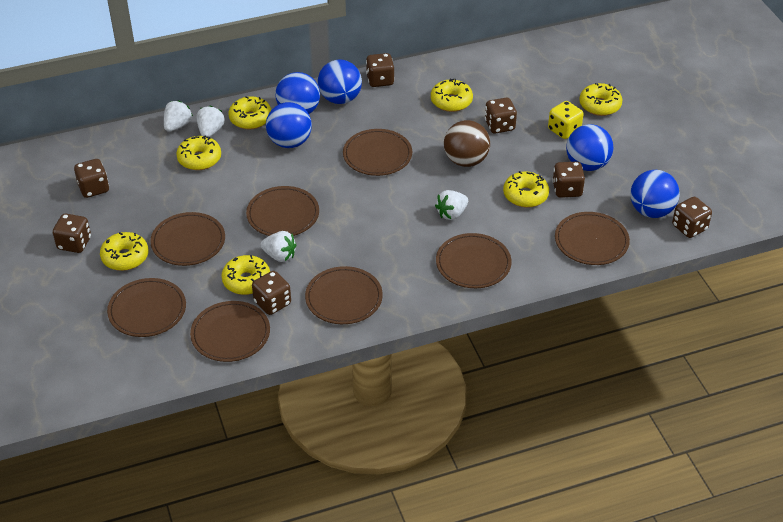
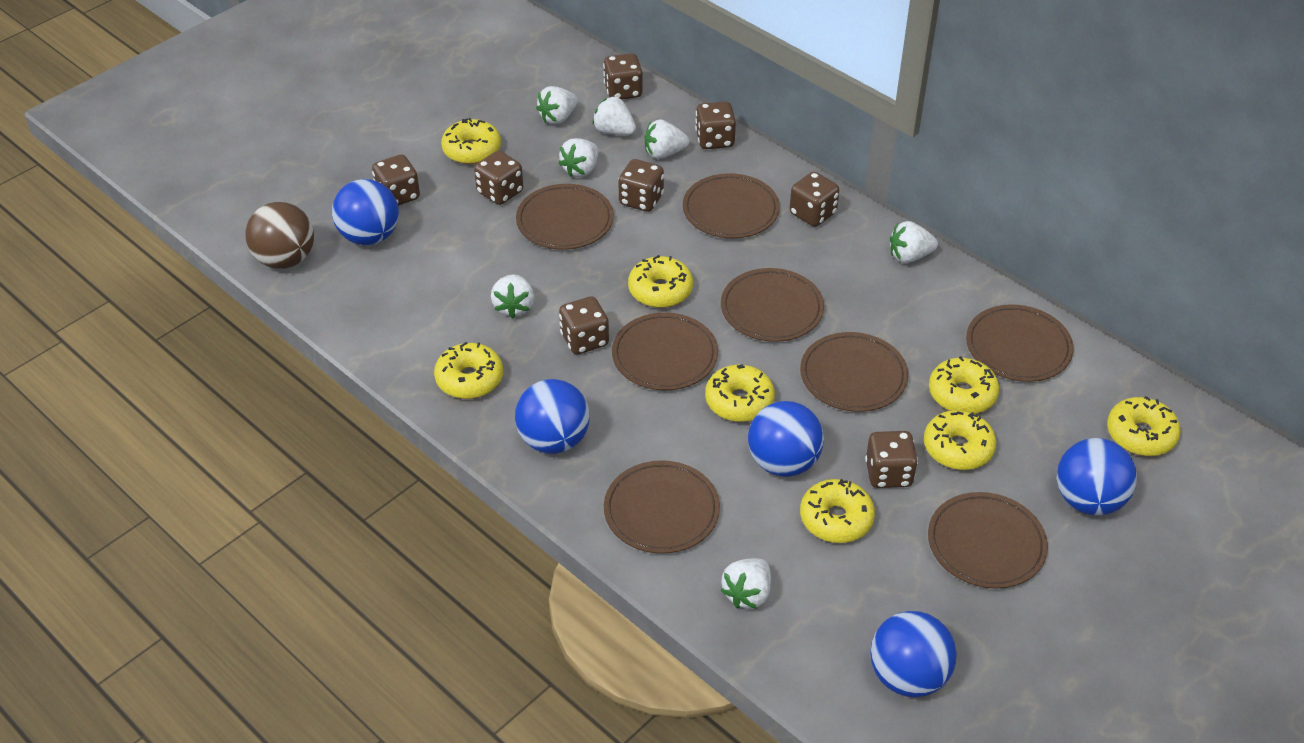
brown dice: 7 -> 8
white strawberry: 4 -> 7
yellow dice: 1 -> 0
yellow donut: 7 -> 8

